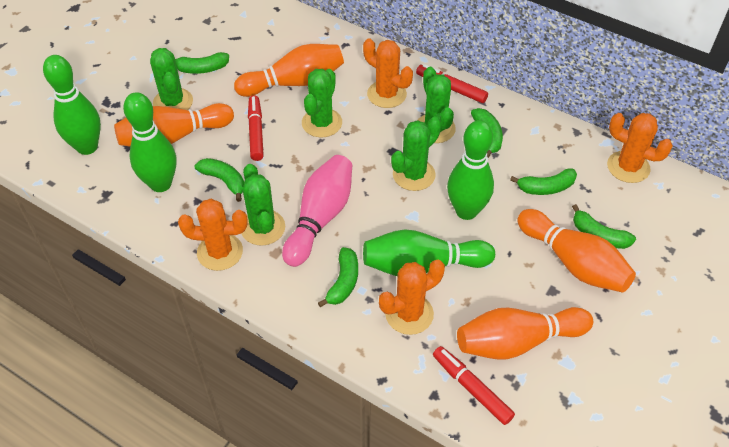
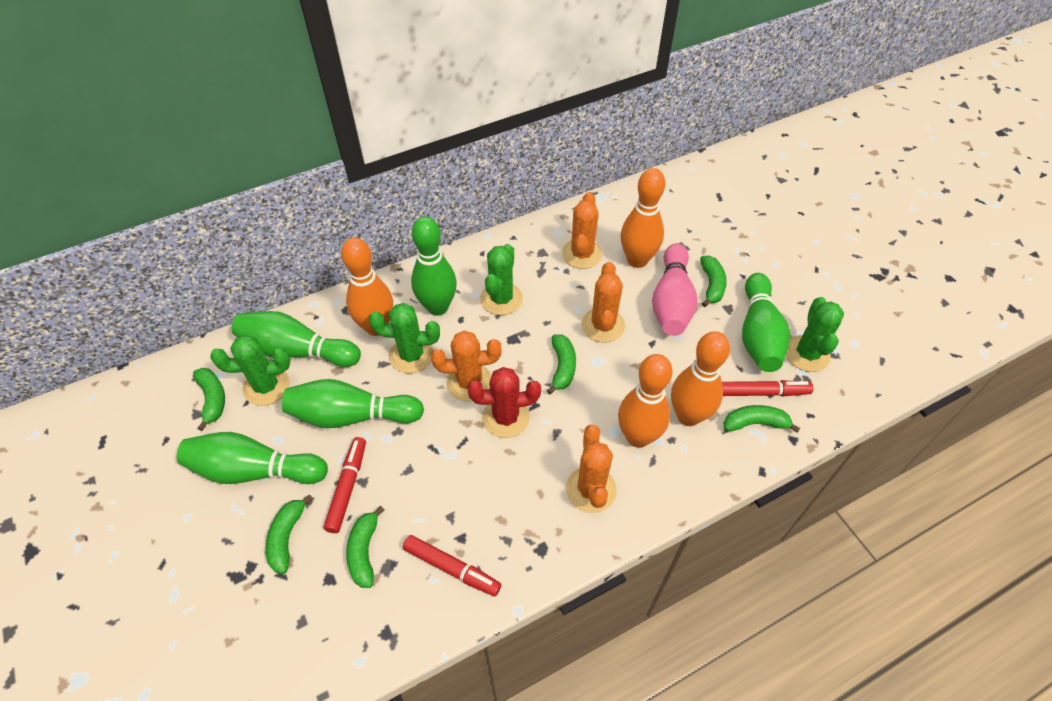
green bowling pin: 4 -> 5
green cactus: 5 -> 4
red cactus: 0 -> 1

